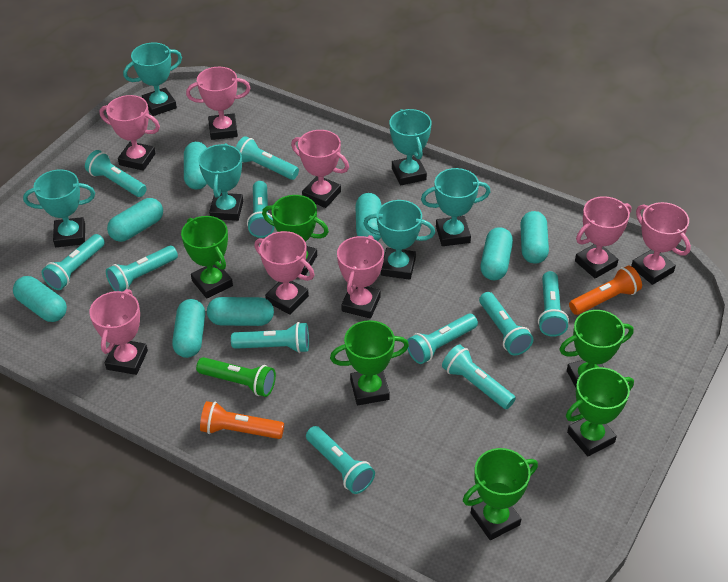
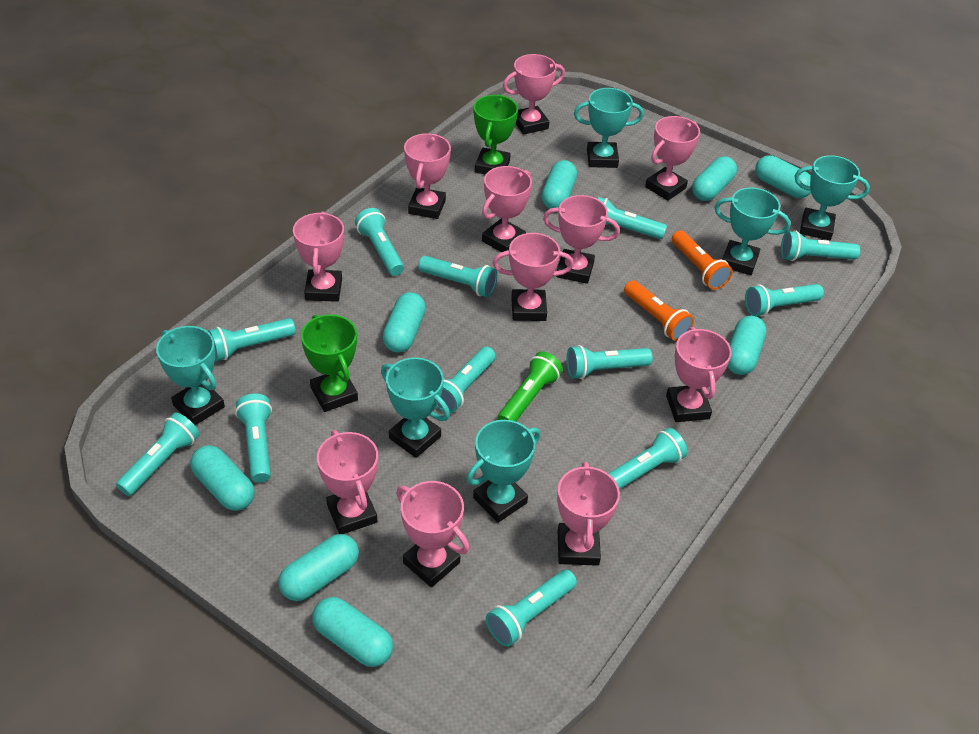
green trophy: 6 -> 2
pink trophy: 8 -> 11
turquoise flashlight: 11 -> 12

